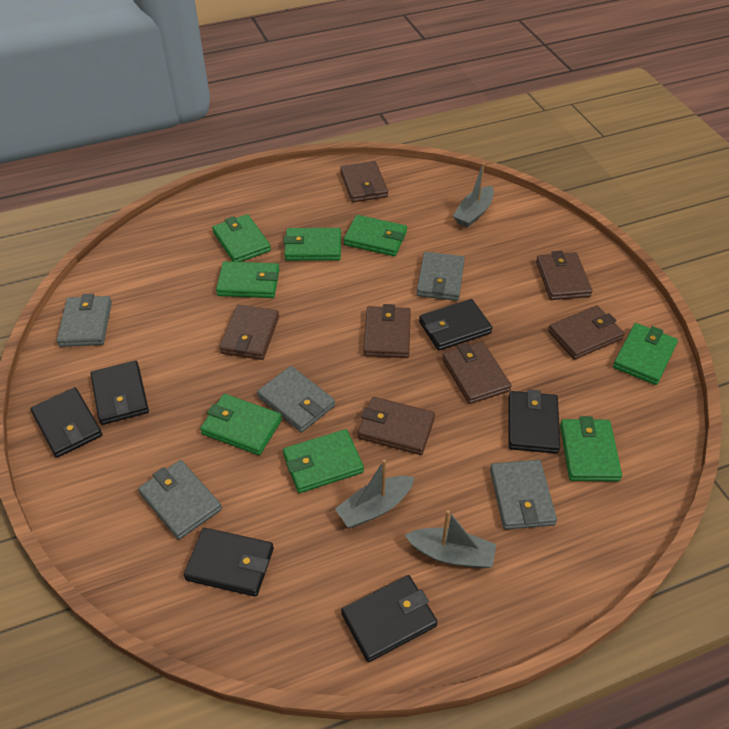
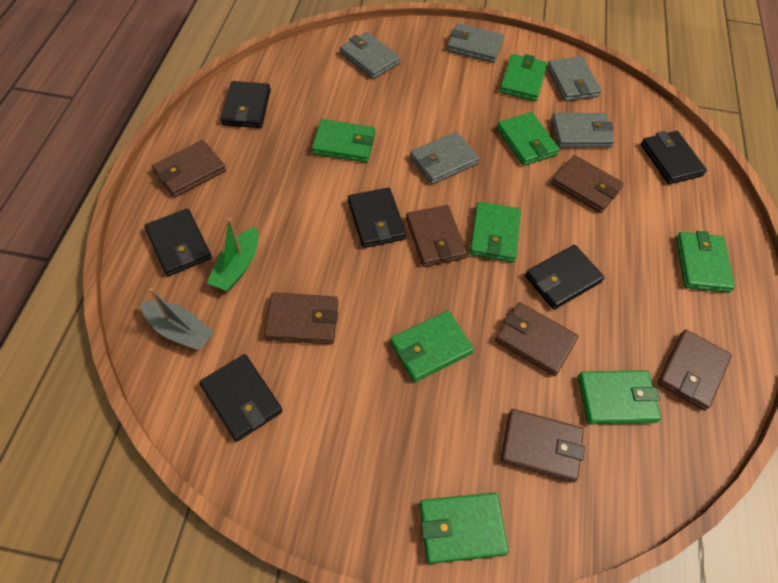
green boat: 0 -> 1
grey boat: 3 -> 1

